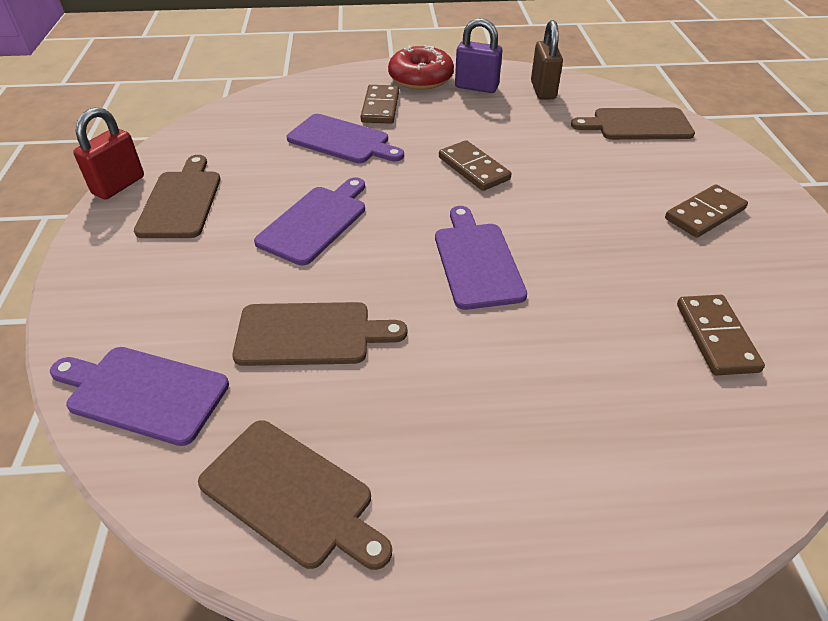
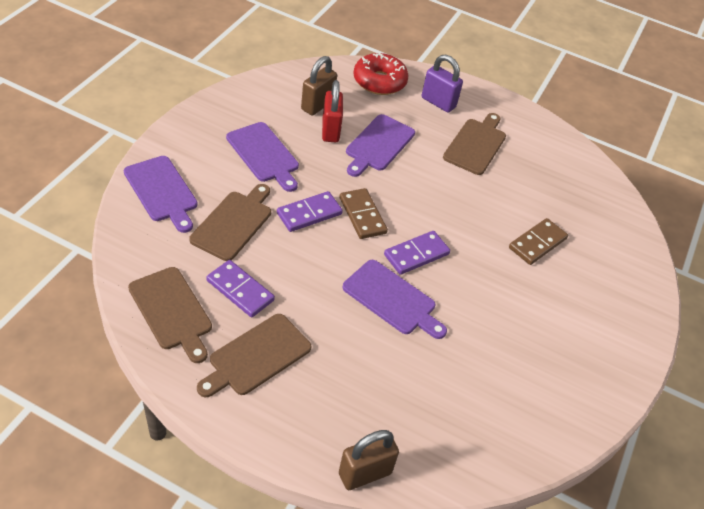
brown domino: 4 -> 2
brown padlock: 1 -> 2
purple domino: 0 -> 3

